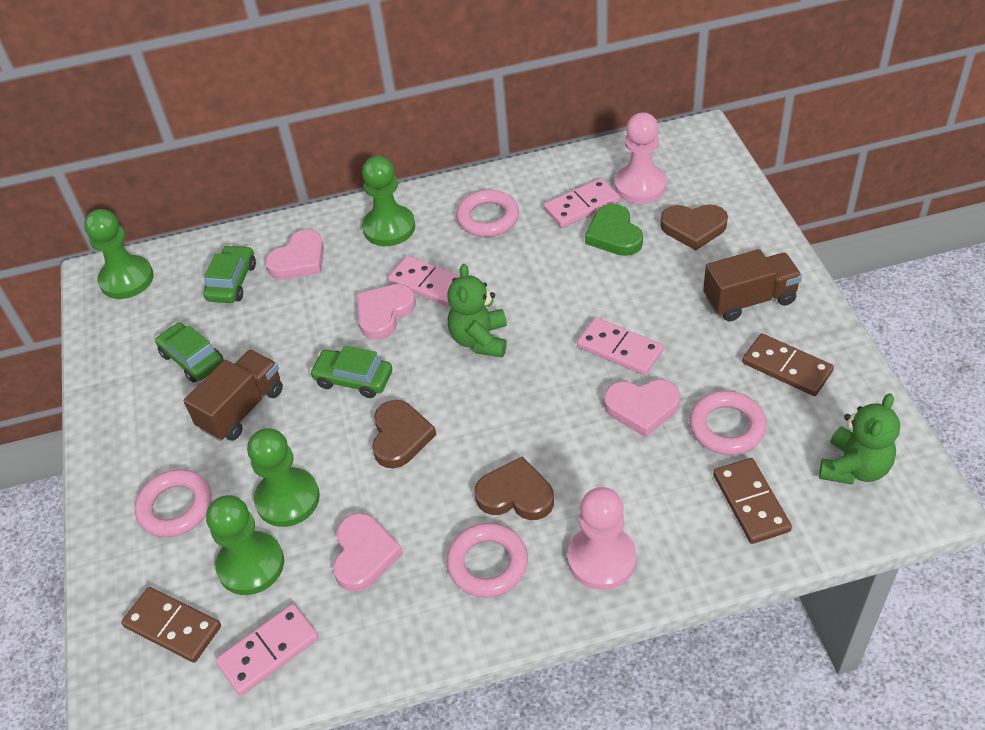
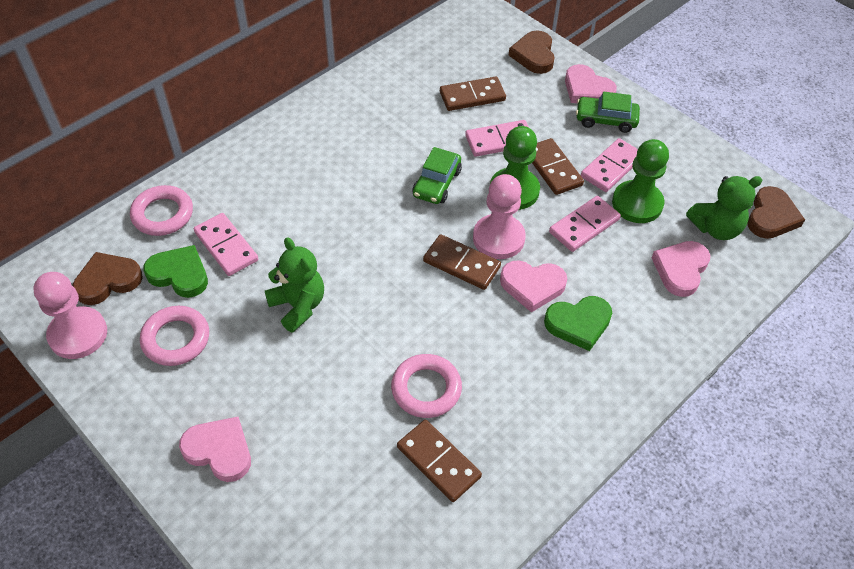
brown domino: 3 -> 4
brown truck: 2 -> 0
green car: 3 -> 2
green heart: 1 -> 2
green pawn: 4 -> 2
pink ring: 4 -> 3

